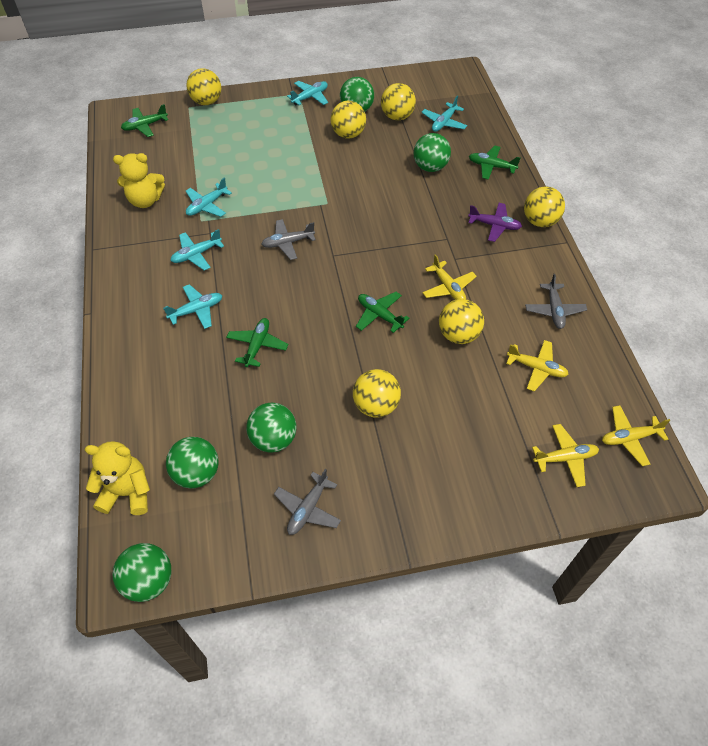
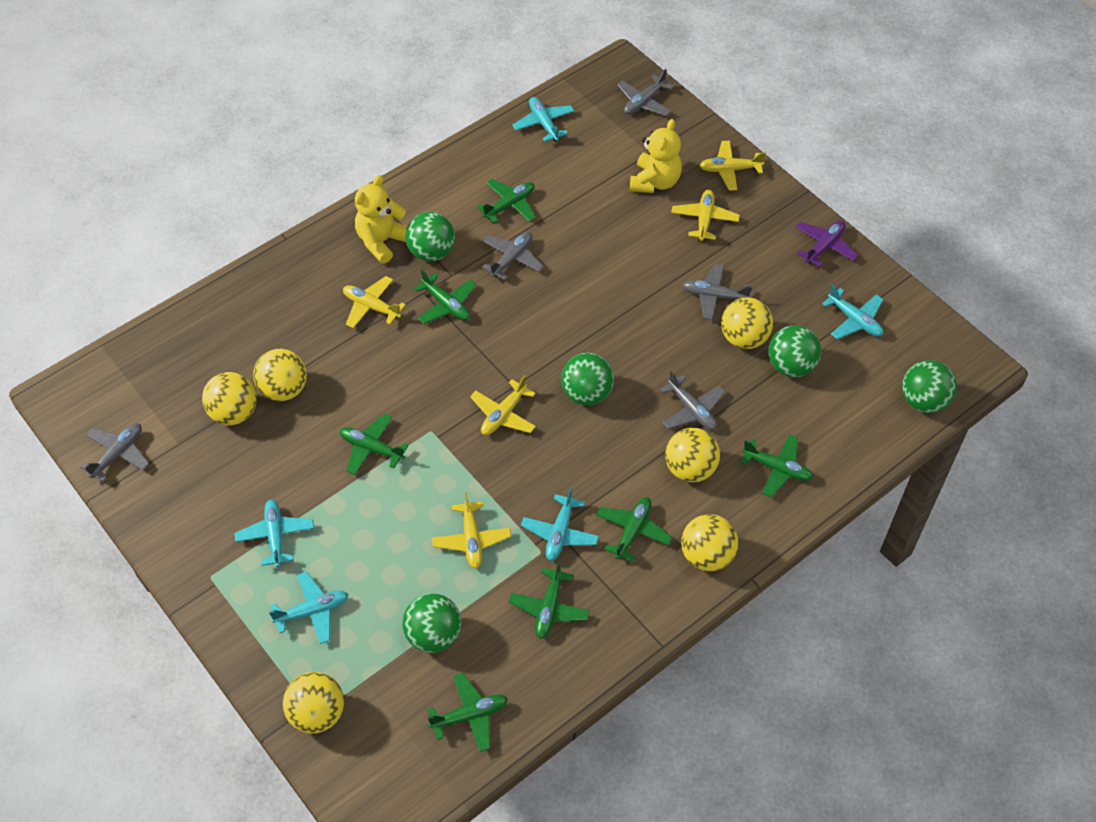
green plane: 4 -> 7
grey plane: 3 -> 5
yellow plane: 4 -> 5

